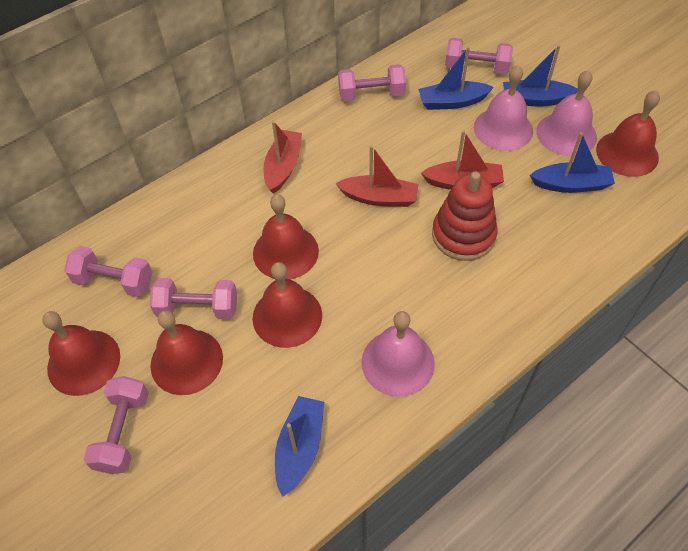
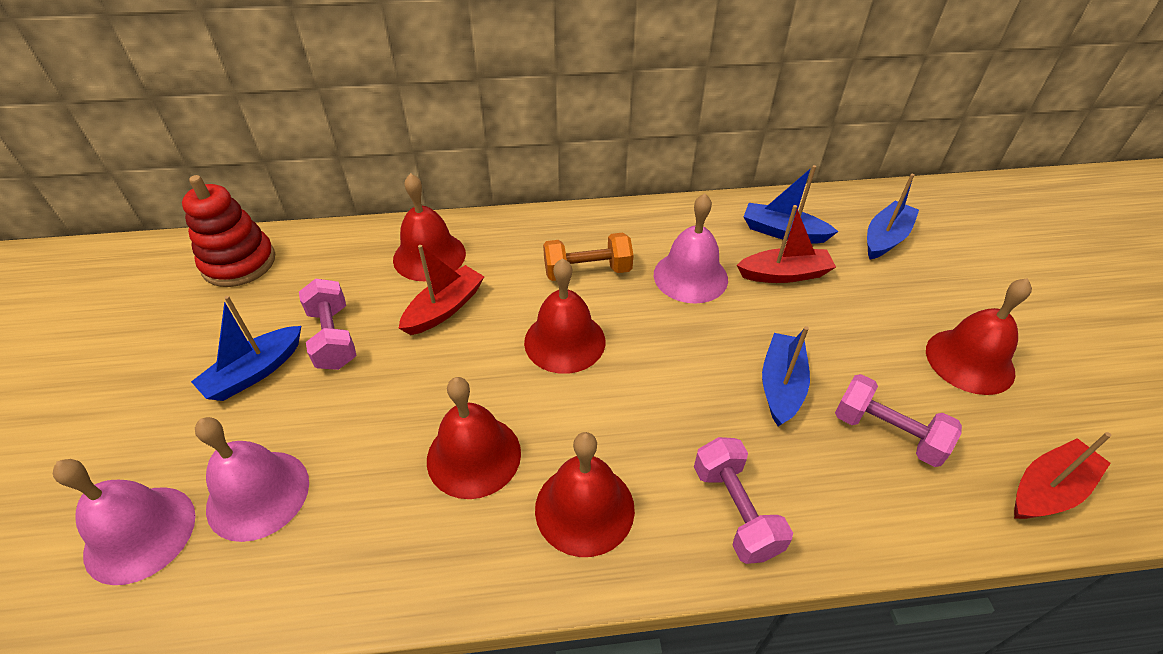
orange dumbbell: 0 -> 1
pink dumbbell: 5 -> 3

